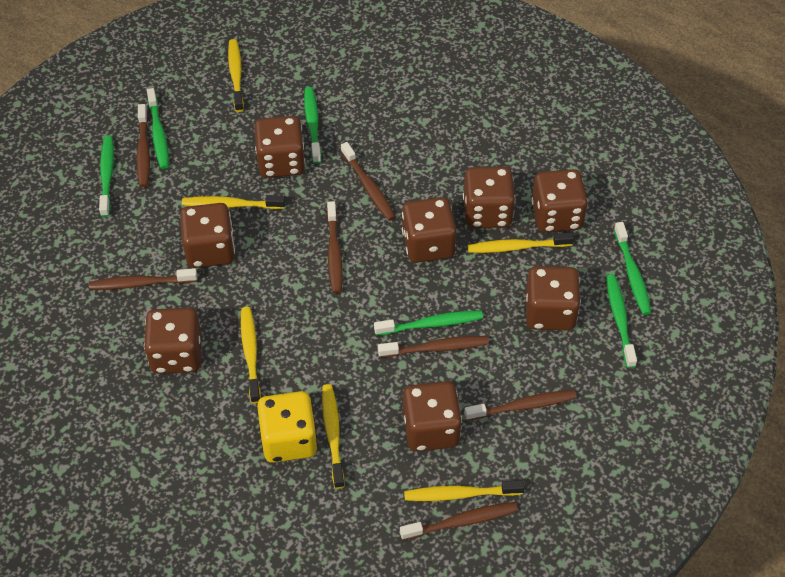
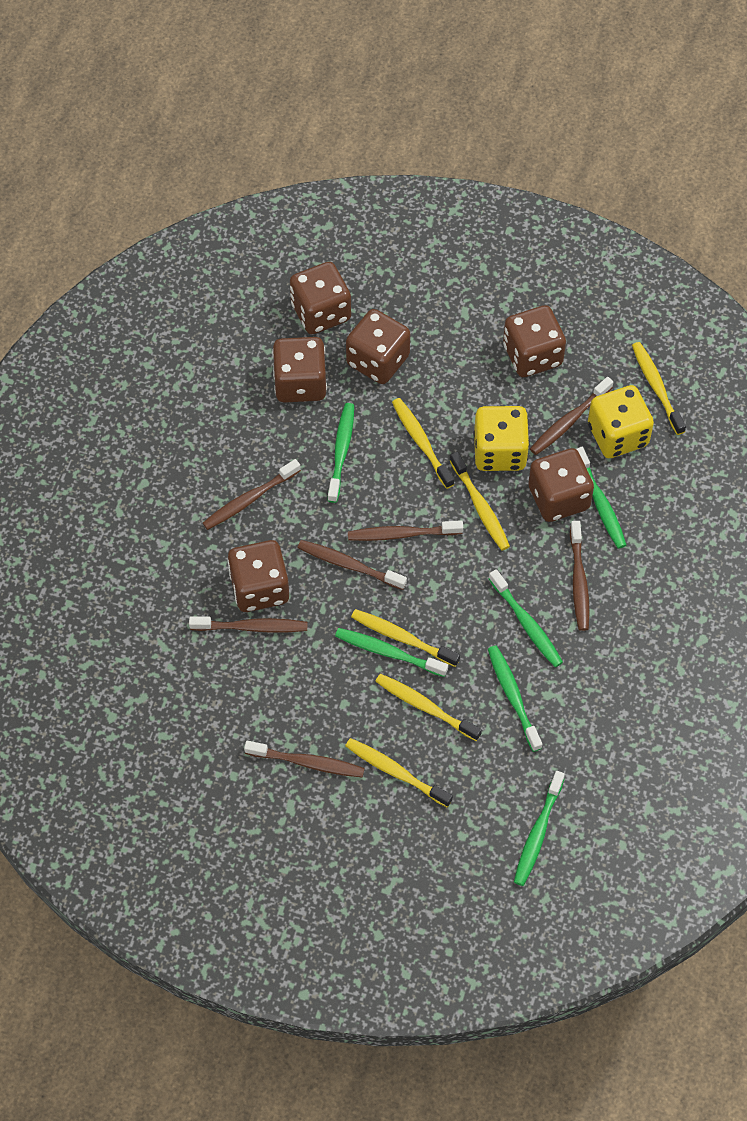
brown dice: 8 -> 6
yellow dice: 1 -> 2

